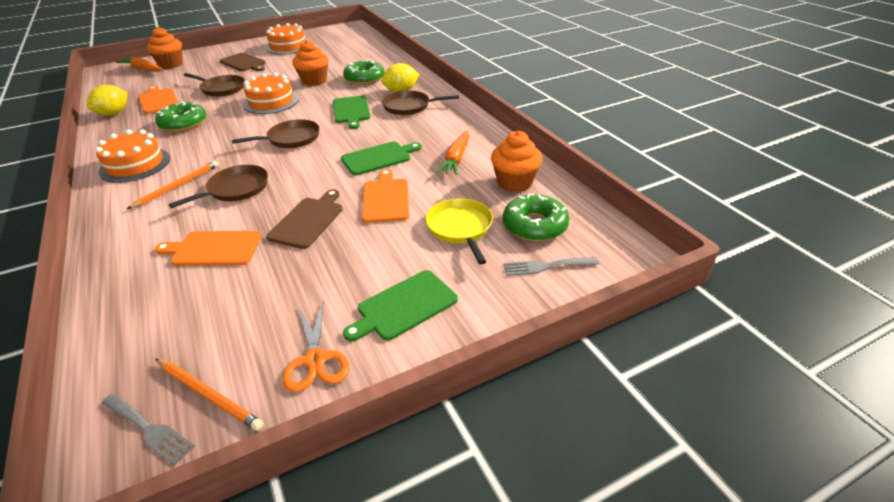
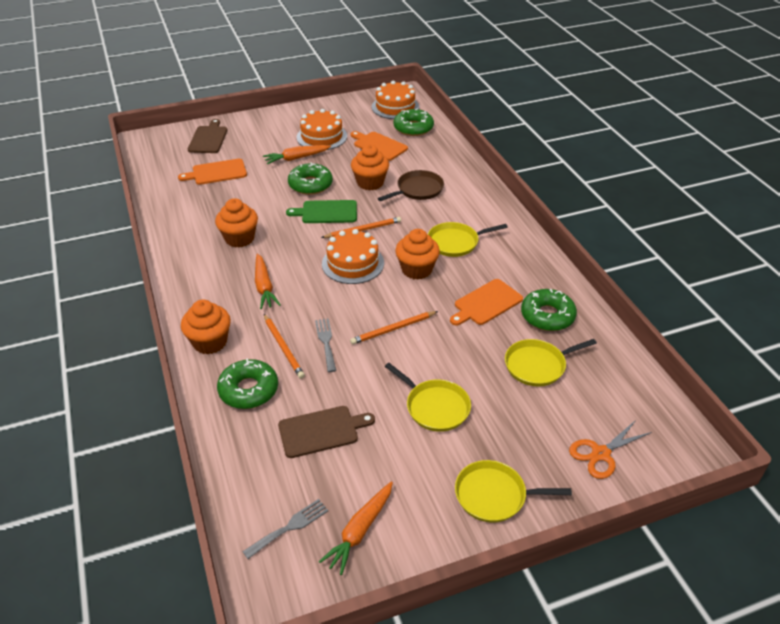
brown pan: 4 -> 1
green cutting board: 3 -> 1
green donut: 3 -> 4
orange carrot: 2 -> 3
orange cupcake: 3 -> 4
orange pencil: 2 -> 3
yellow lemon: 2 -> 0
yellow pan: 1 -> 4

